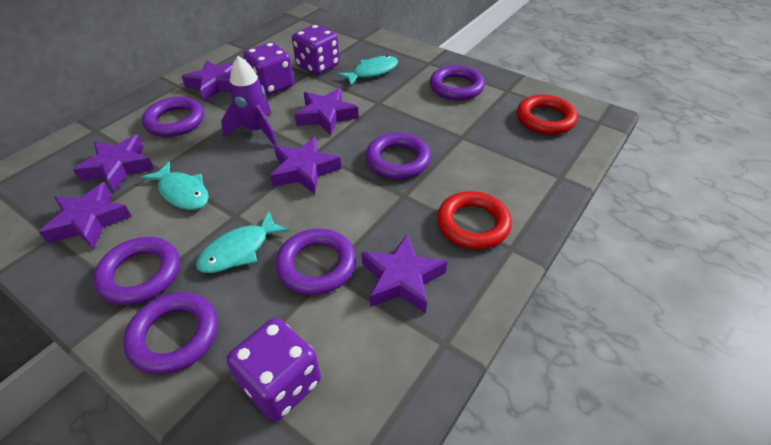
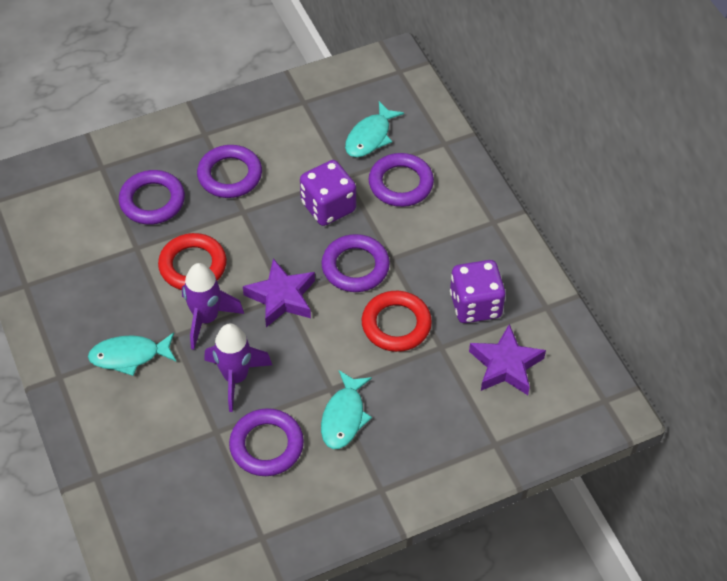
purple dice: 3 -> 2
purple ring: 6 -> 5
purple rocket: 1 -> 2
purple star: 6 -> 2

